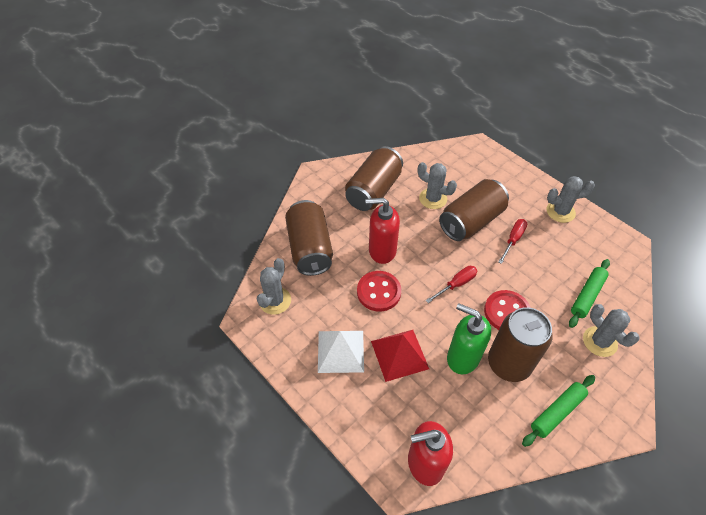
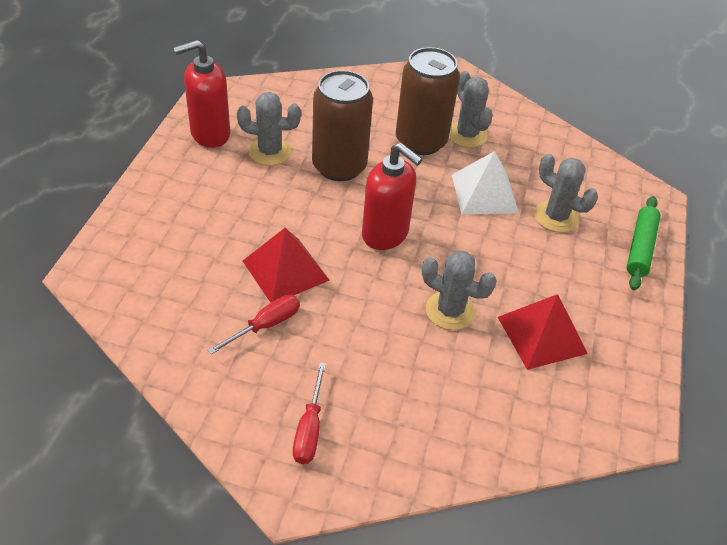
brown can: 4 -> 2
green rolling pin: 2 -> 1
green soap dispenser: 1 -> 0
red button: 2 -> 0
red pyramid: 1 -> 2

